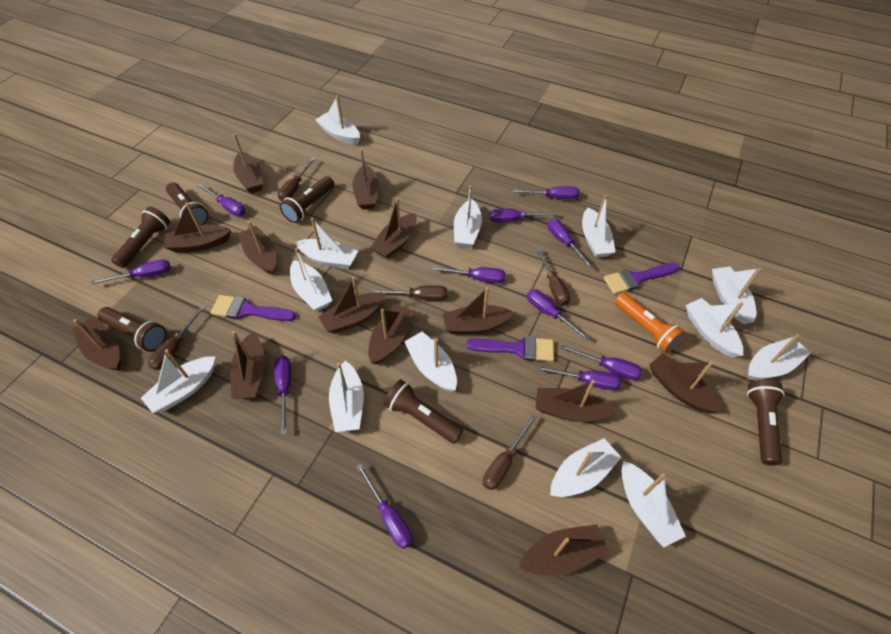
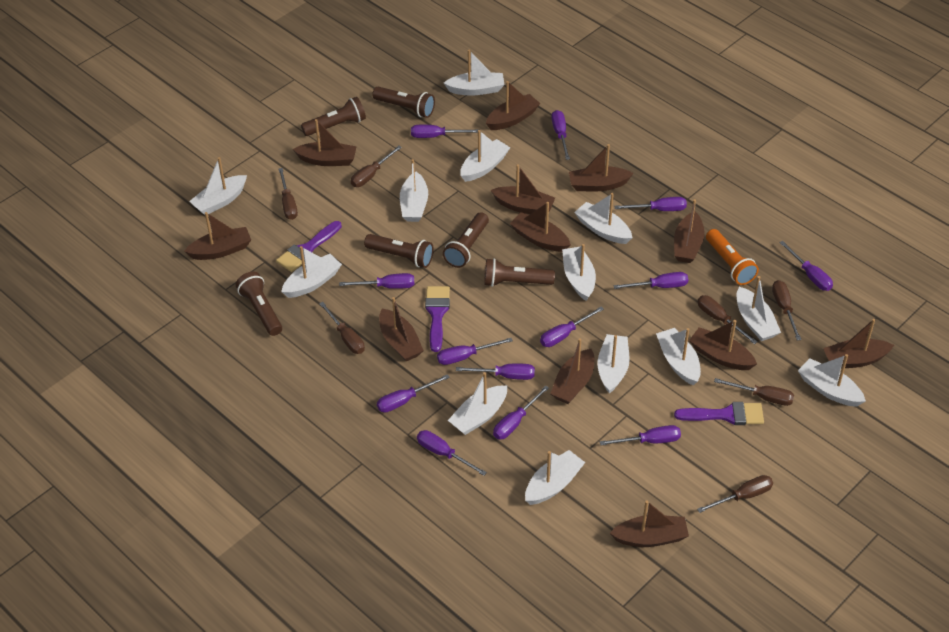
brown boat: 13 -> 12
brown screwdriver: 5 -> 7
purple screwdriver: 11 -> 13

